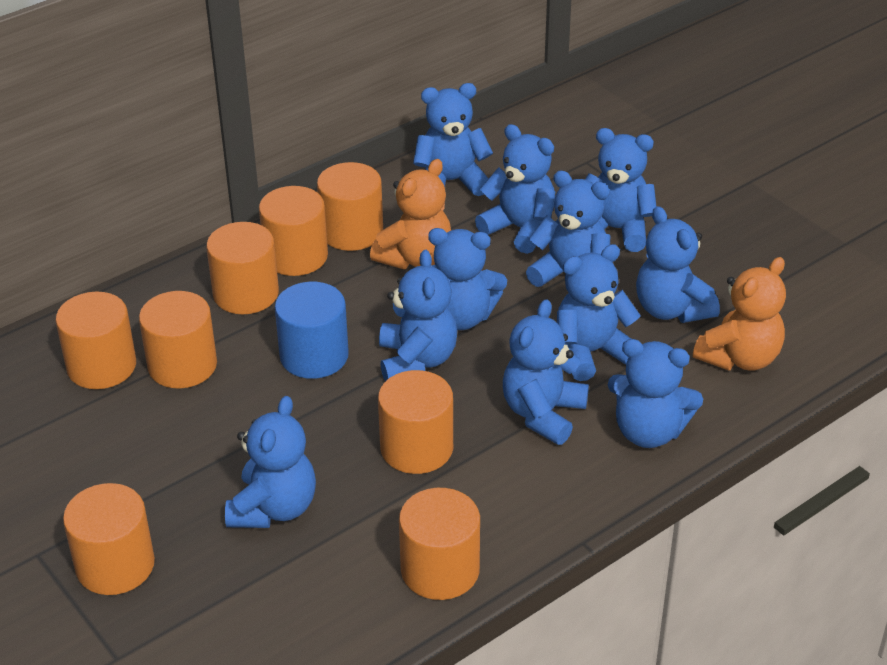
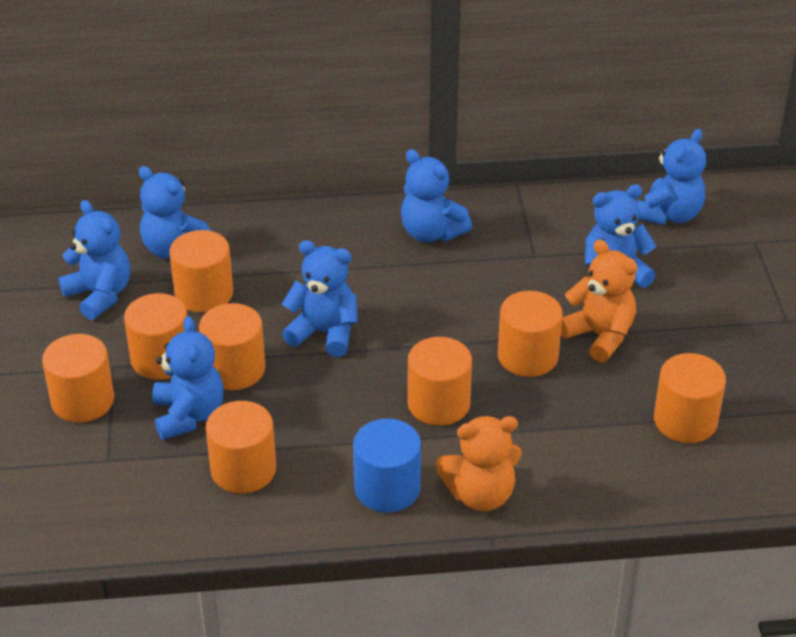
blue teddy bear: 11 -> 7

